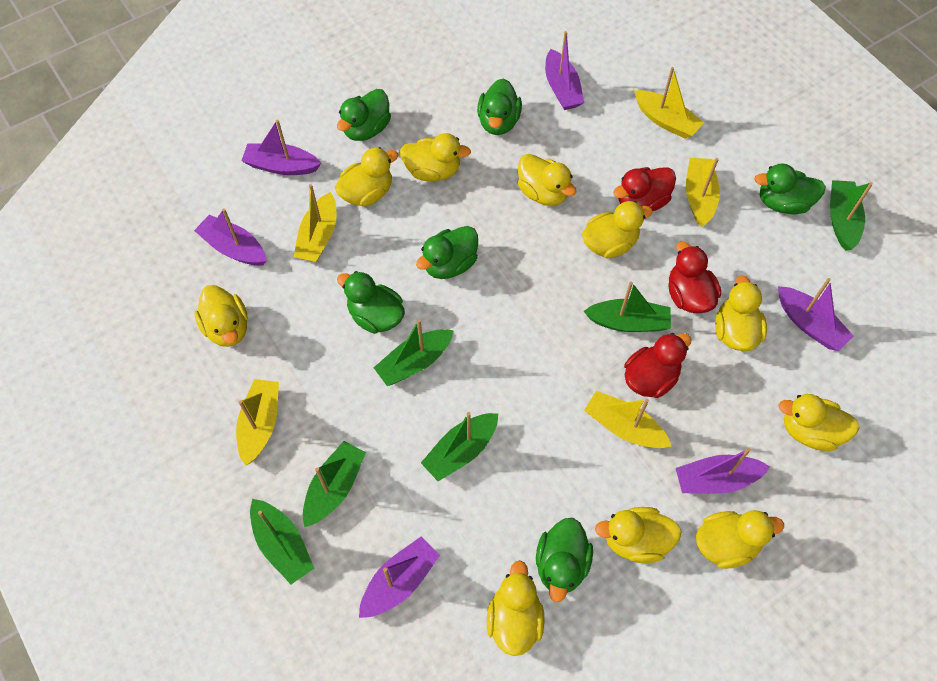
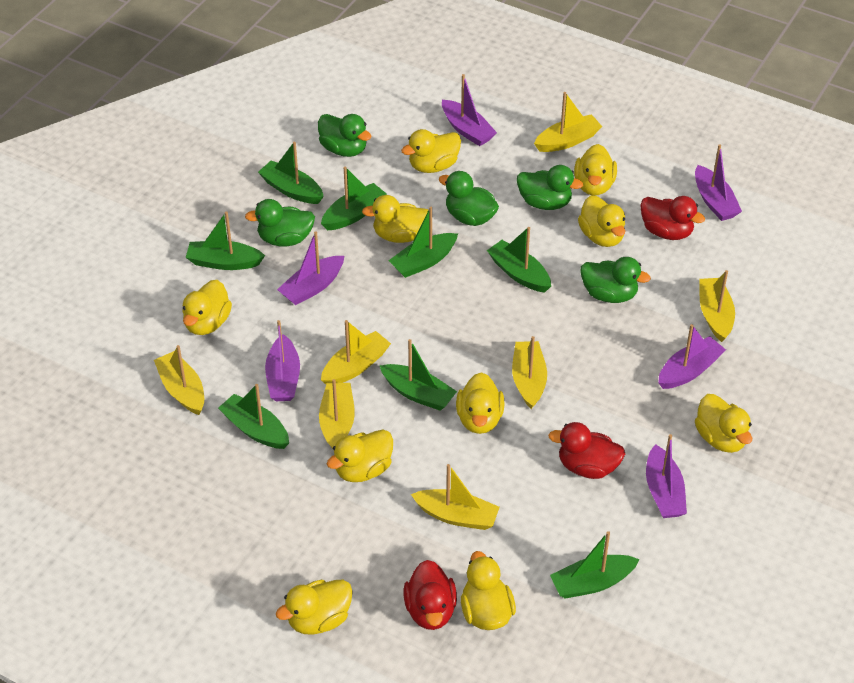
green boat: 6 -> 8
green duck: 6 -> 5
yellow boat: 5 -> 7

